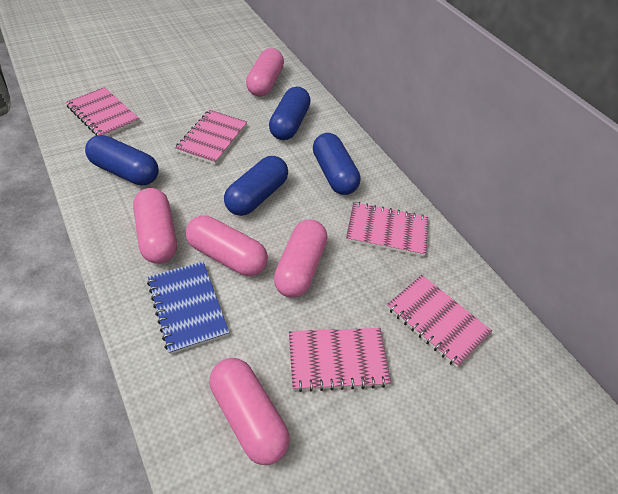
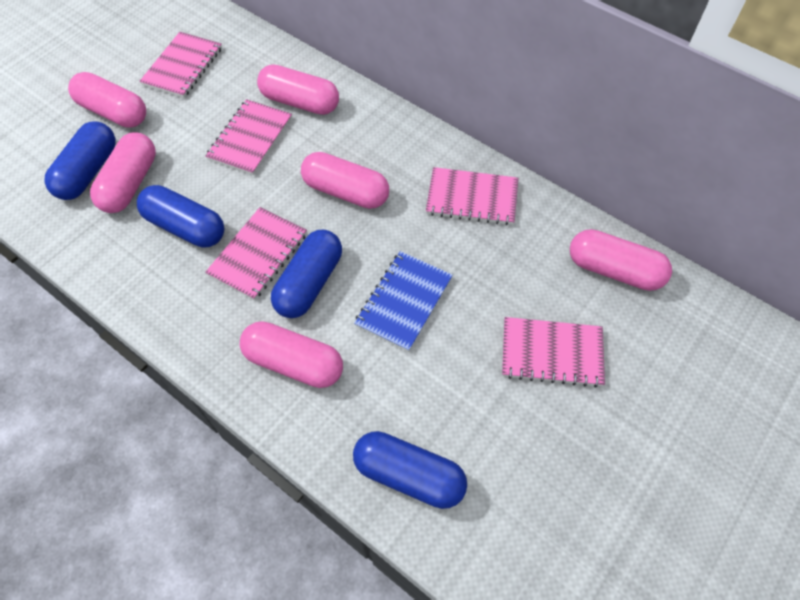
pink capsule: 5 -> 6

